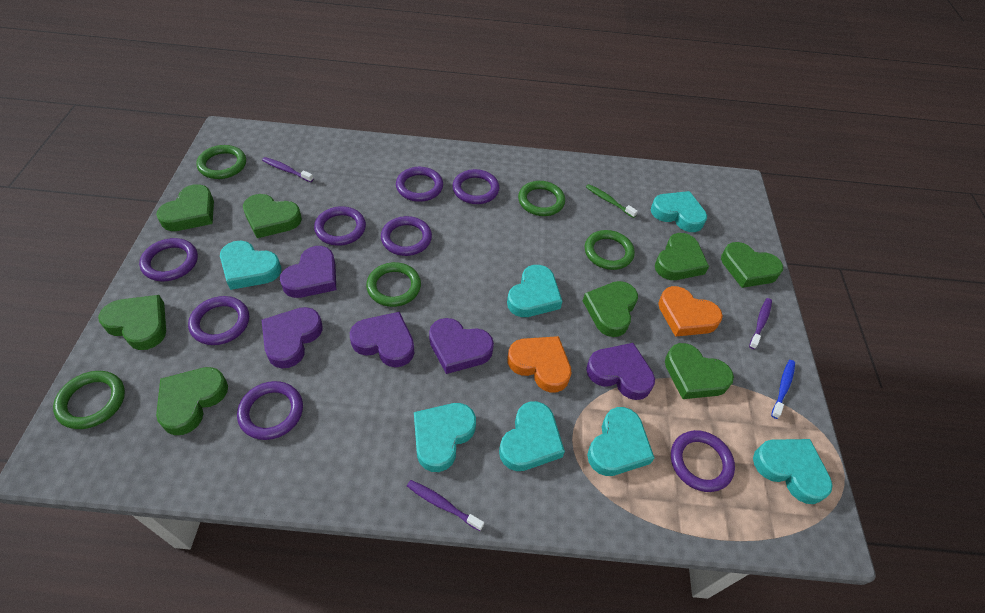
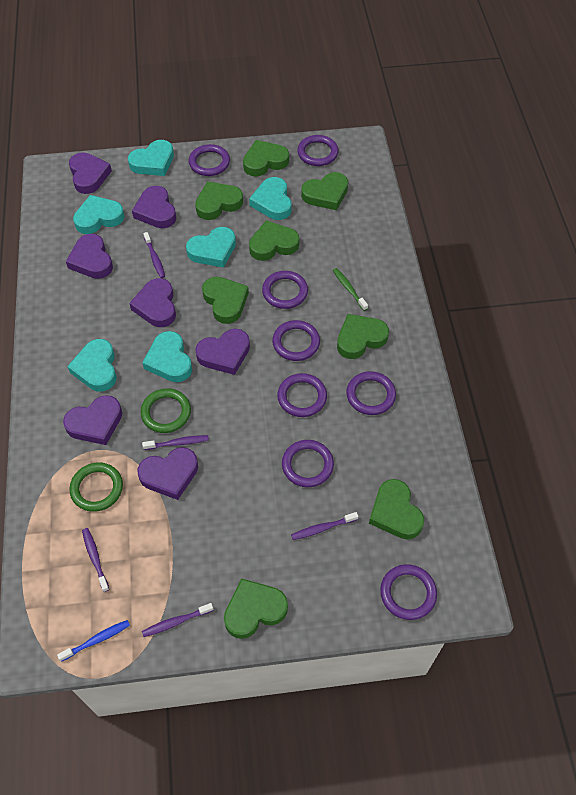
green ring: 5 -> 2
orange heart: 2 -> 0
purple heart: 5 -> 7
purple toothbrush: 3 -> 5
turquoise heart: 7 -> 6

